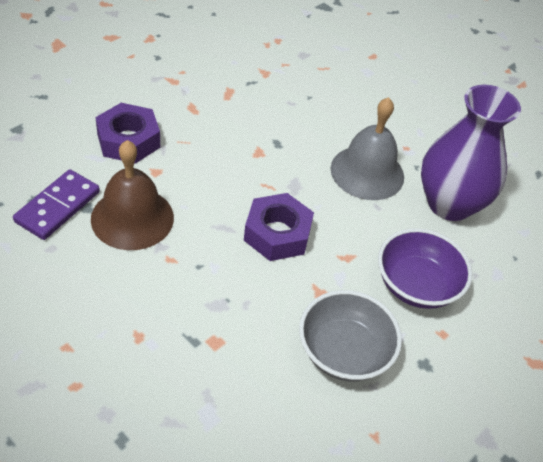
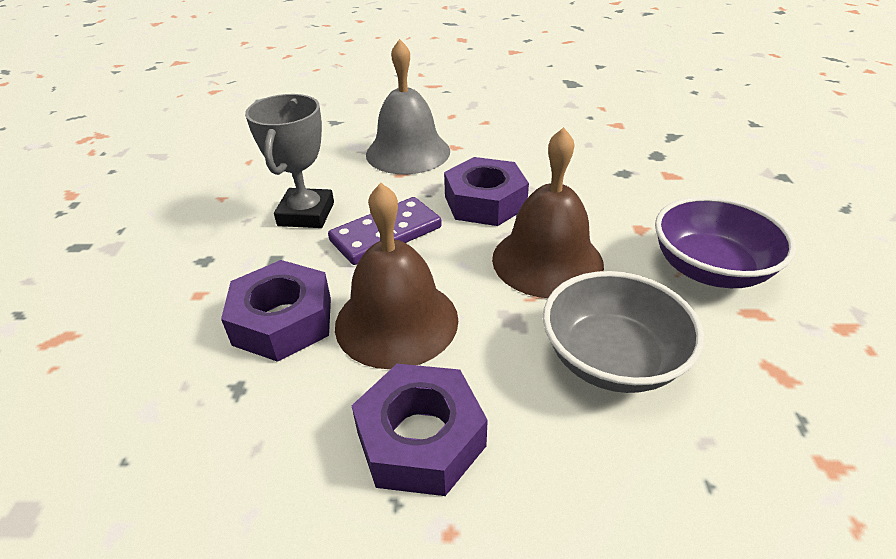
brown bell: 1 -> 2
grey trophy: 0 -> 1
purple nut: 2 -> 3
purple vase: 1 -> 0

